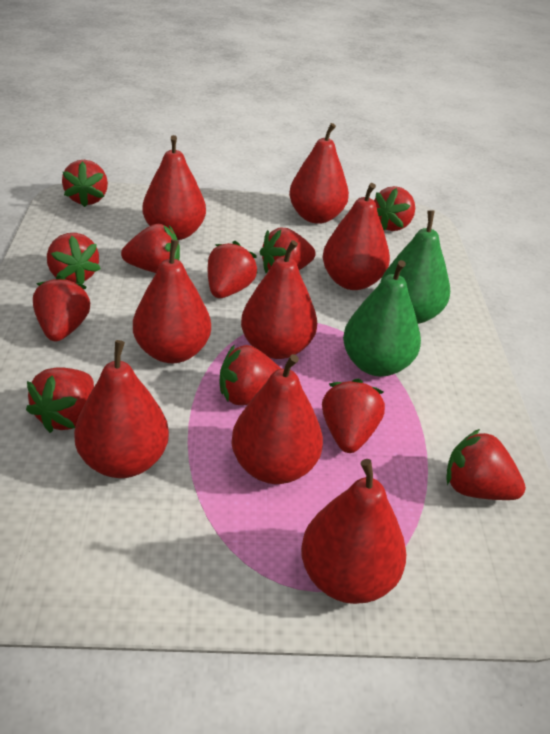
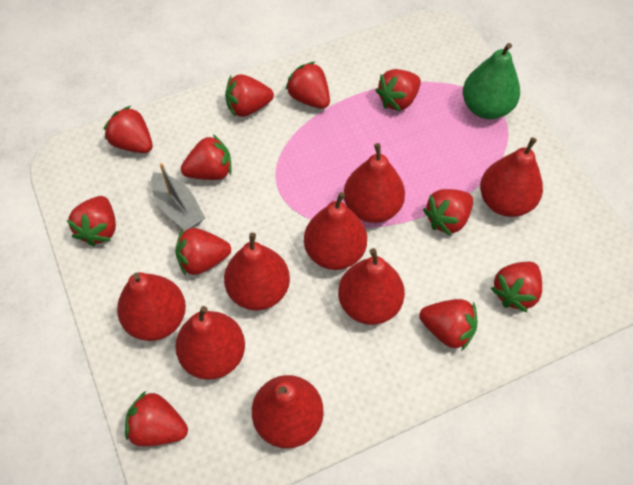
green pear: 2 -> 1
grey boat: 0 -> 1

